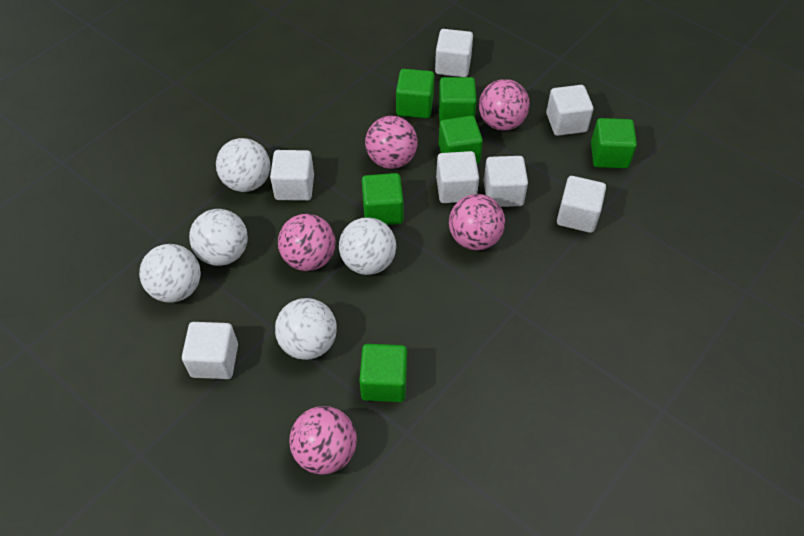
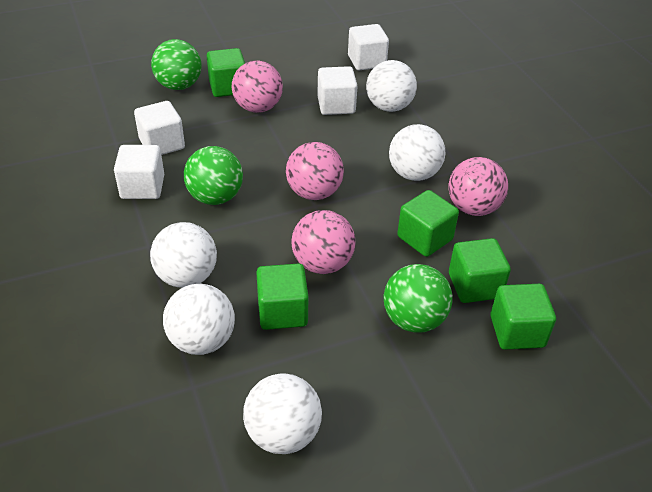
green ball: 0 -> 3
green cube: 6 -> 5
pink ball: 5 -> 4
white cube: 7 -> 4

